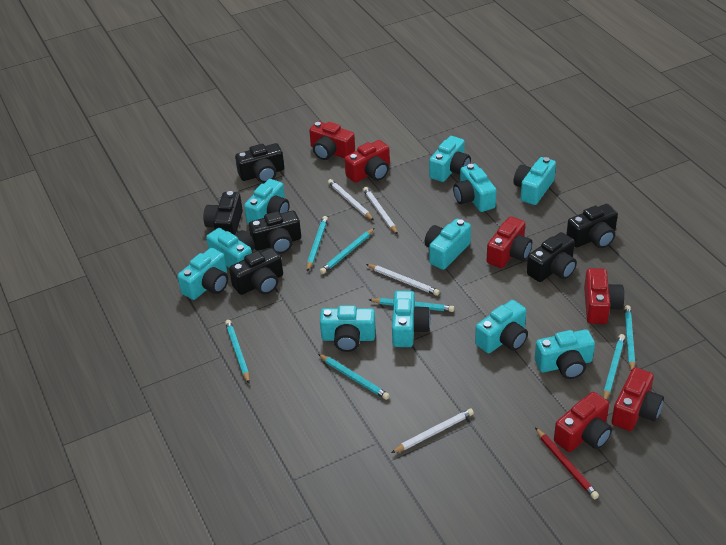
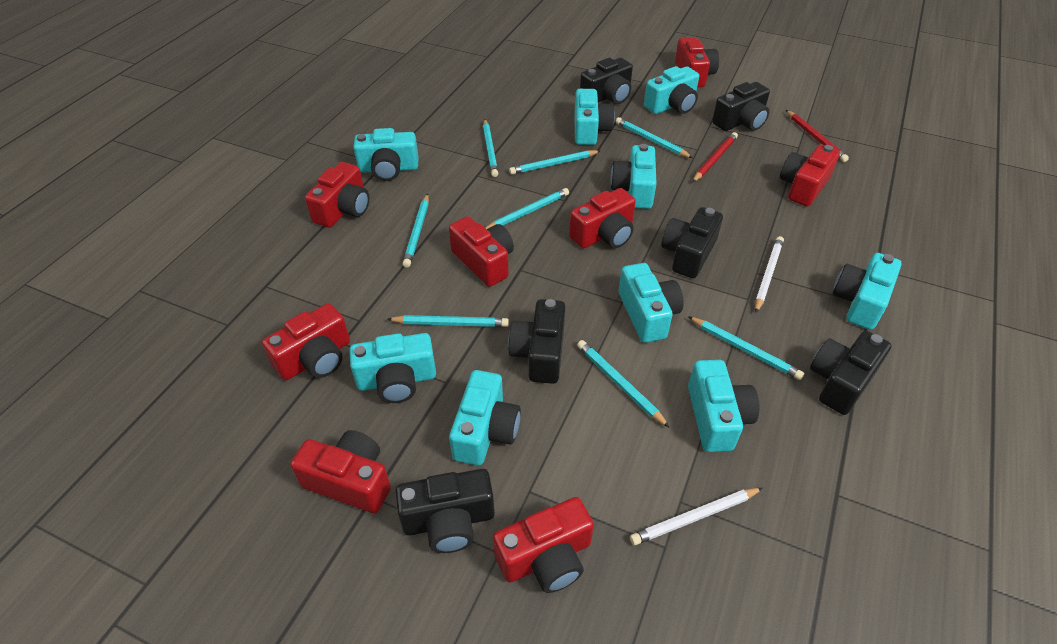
red camera: 6 -> 8
red pencil: 1 -> 2
turquoise camera: 11 -> 9
turquoise pencil: 7 -> 8
white pencil: 4 -> 2

